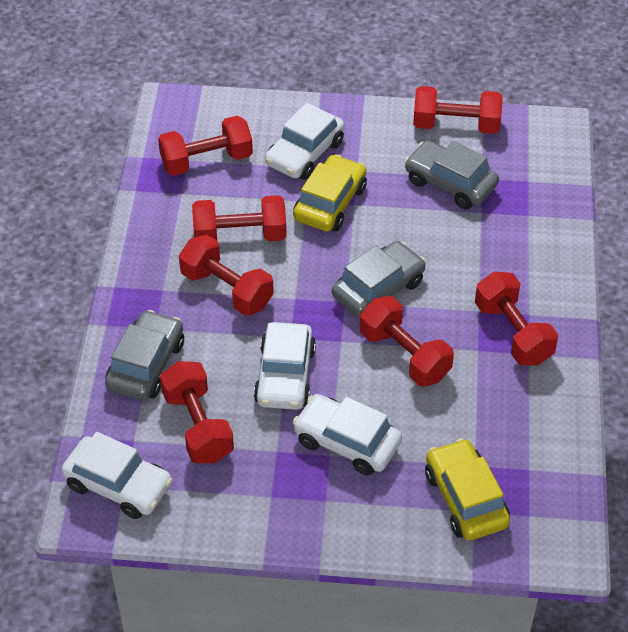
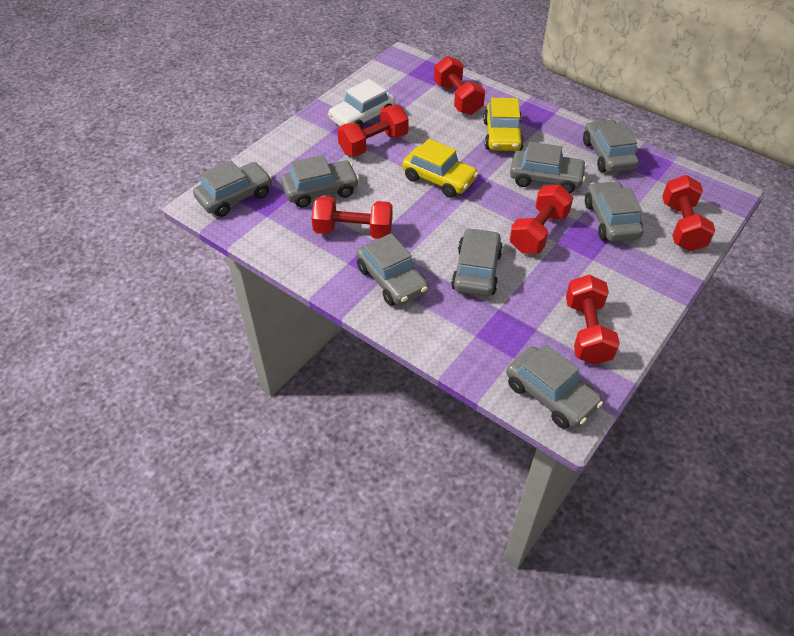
grey car: 3 -> 8
red dumbbell: 7 -> 6
white car: 4 -> 1

